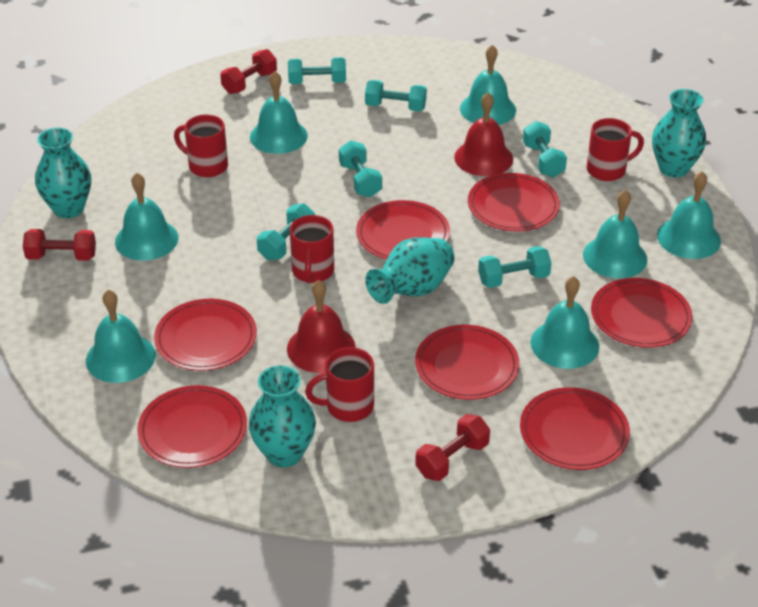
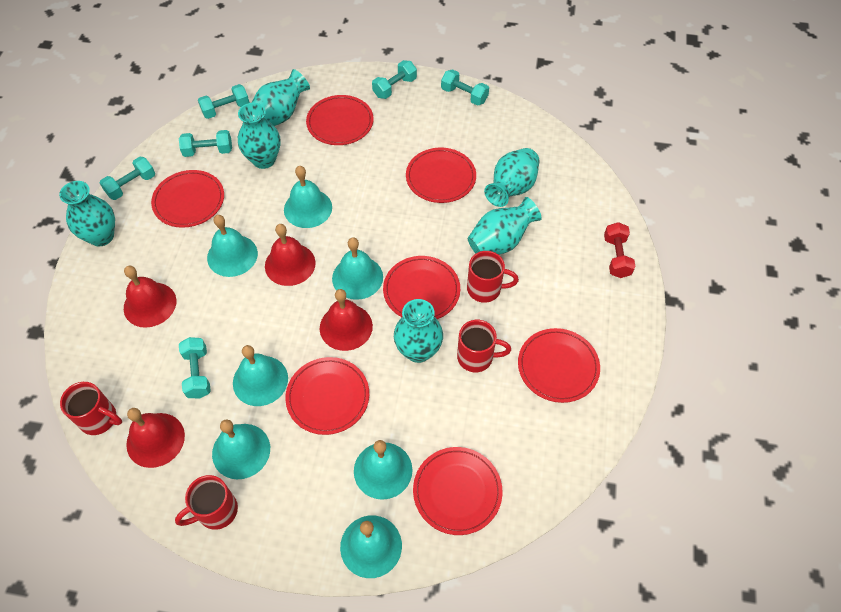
red bell: 2 -> 4
red dumbbell: 3 -> 1
turquoise vase: 4 -> 6

